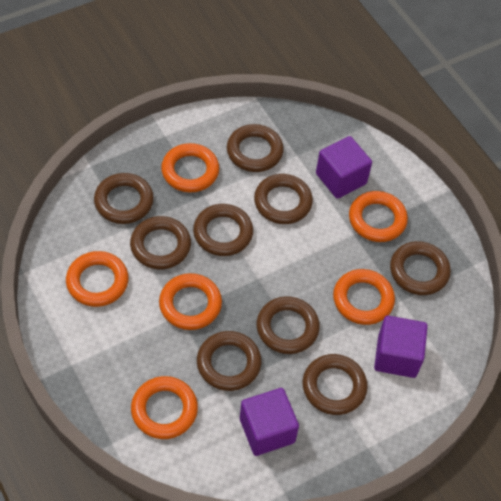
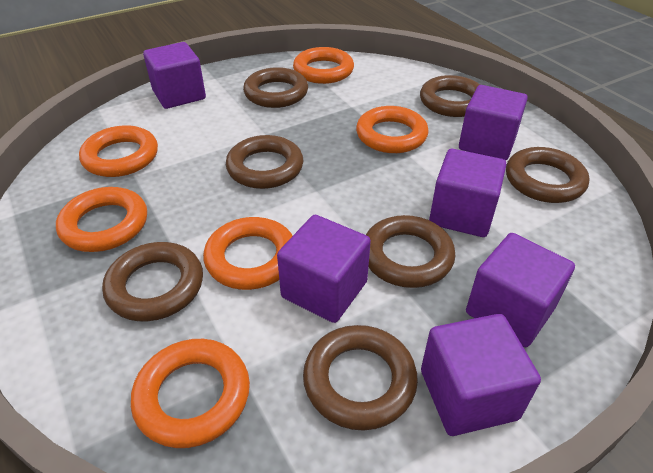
brown ring: 9 -> 7
purple cube: 3 -> 6

